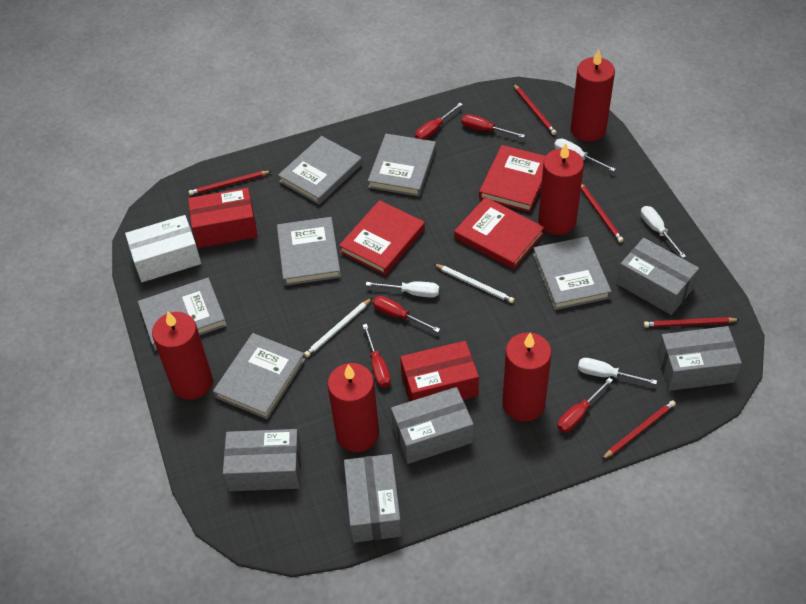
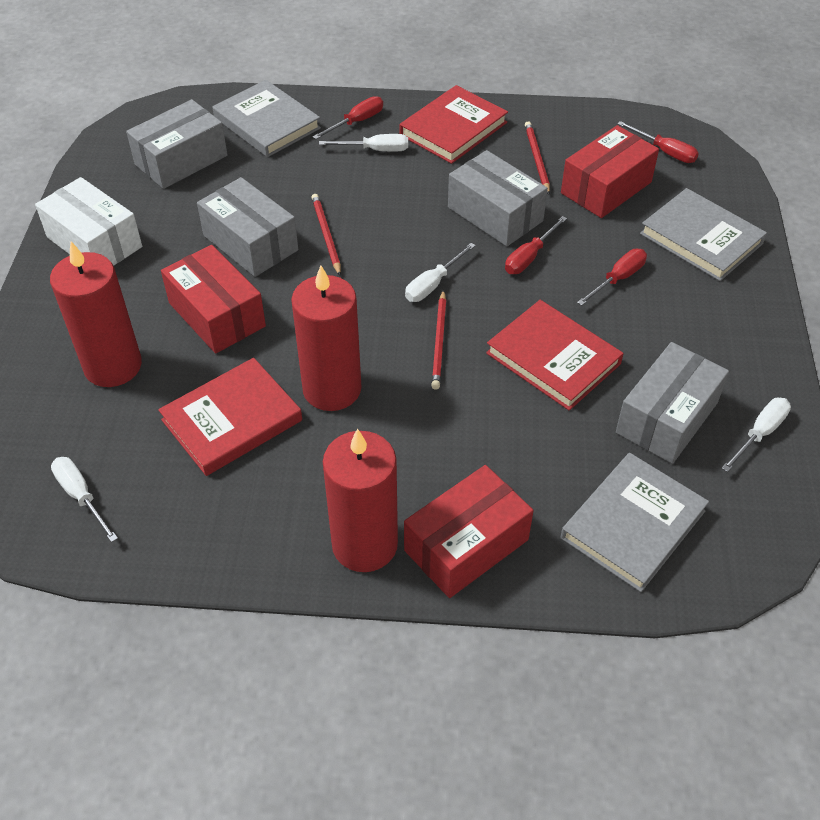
grey book: 6 -> 3
grey box: 5 -> 4
red box: 2 -> 3
red candle: 5 -> 3
red pencil: 5 -> 3
red screwdriver: 5 -> 4
white pencil: 2 -> 0

